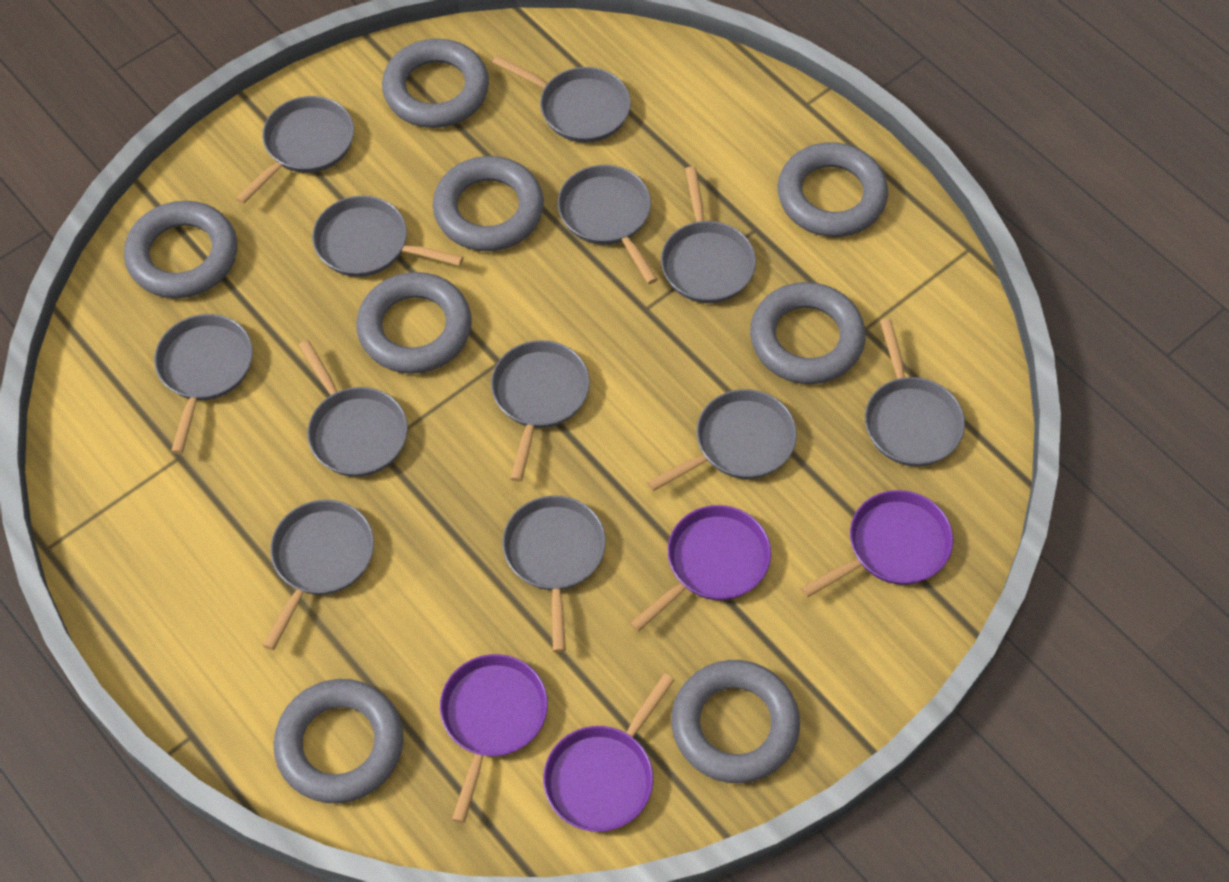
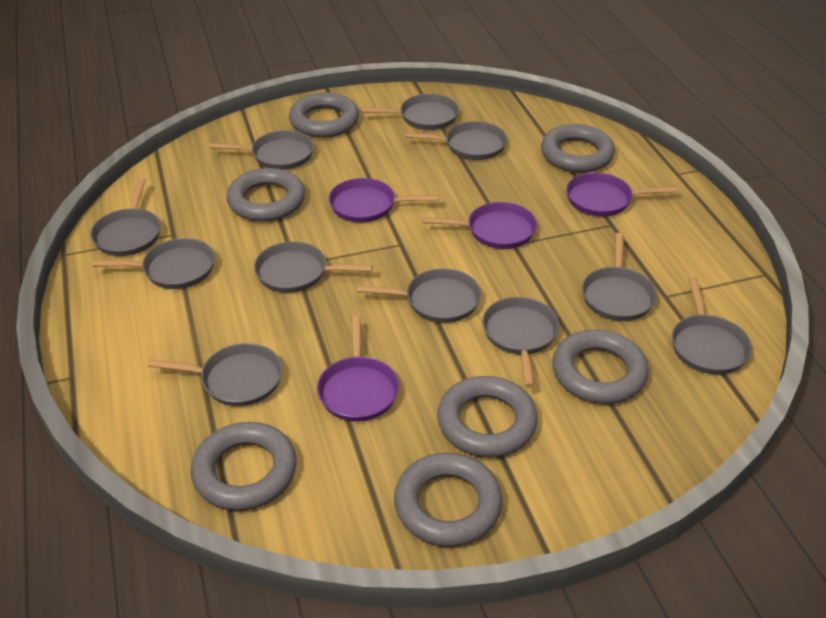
grey pan: 12 -> 11
grey ring: 8 -> 7

